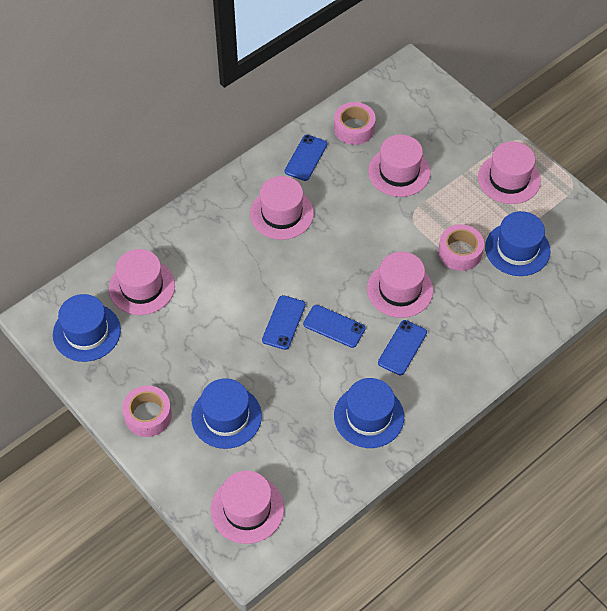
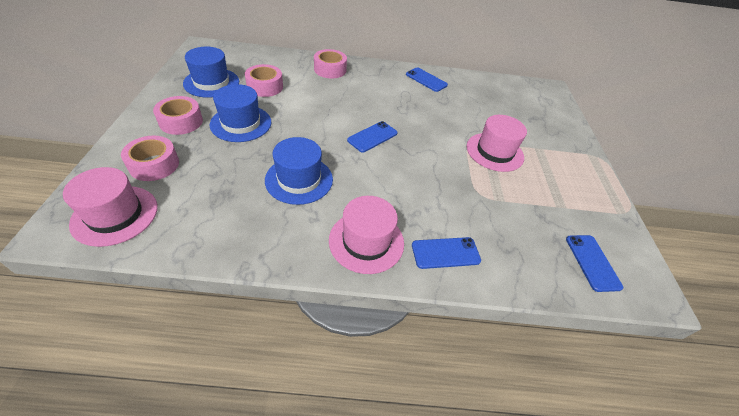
blue hat: 4 -> 3
pink hat: 6 -> 3
pink tape: 3 -> 4

